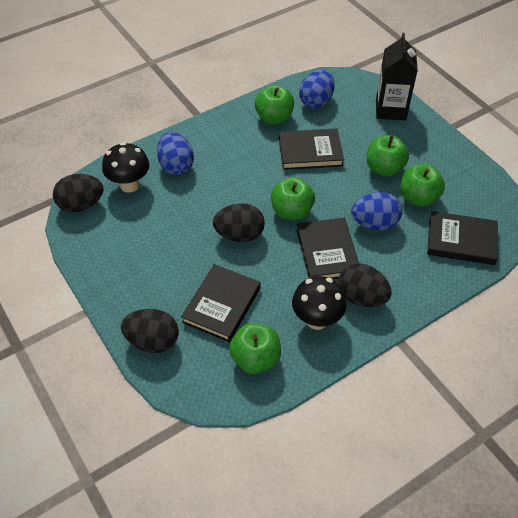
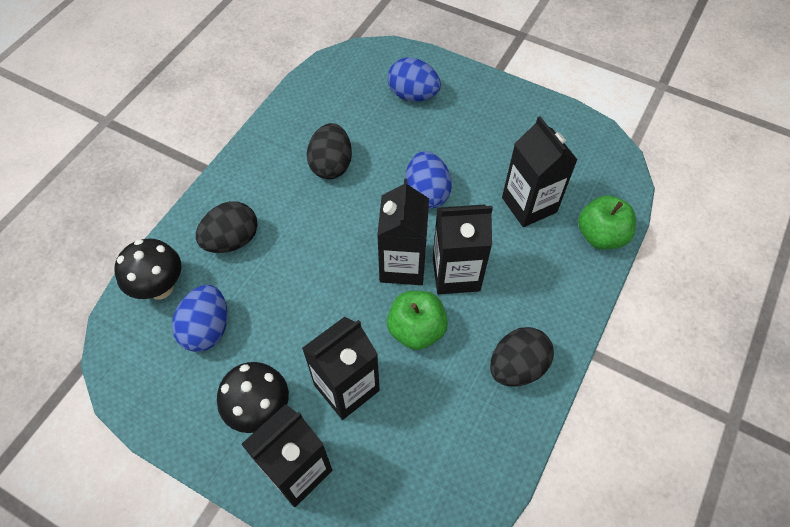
black book: 4 -> 0
black carton: 1 -> 5
black egg: 4 -> 3
green apple: 5 -> 2

